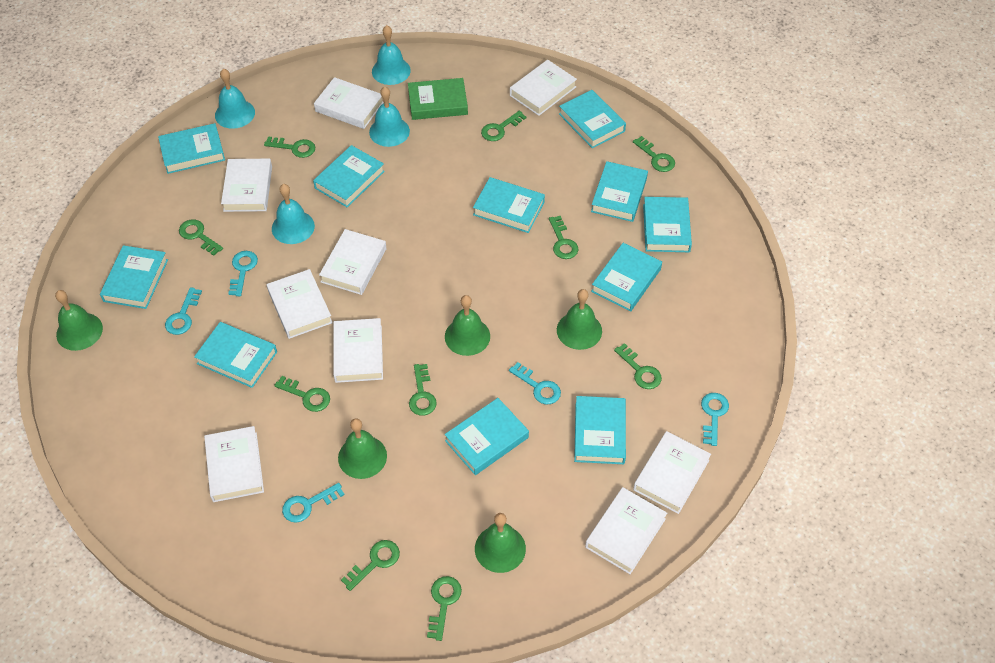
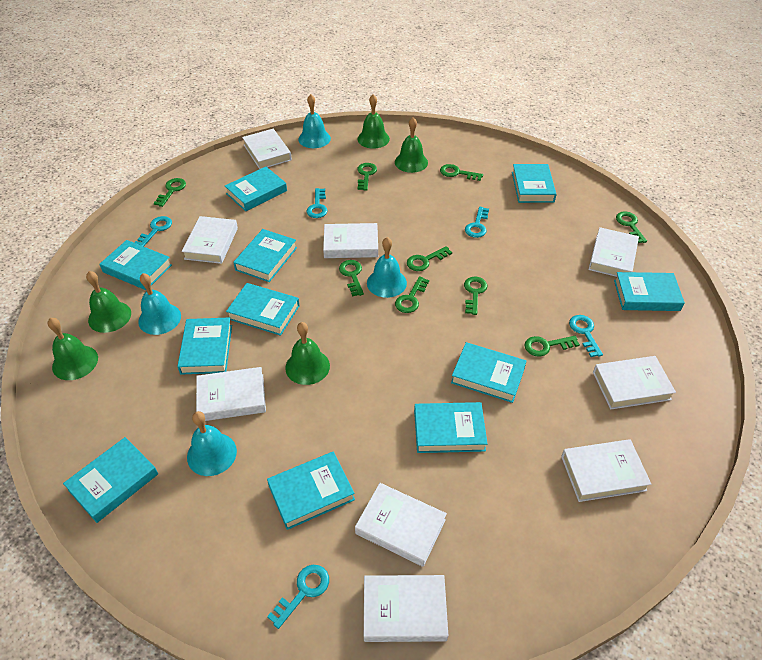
green book: 1 -> 0
green key: 10 -> 9

